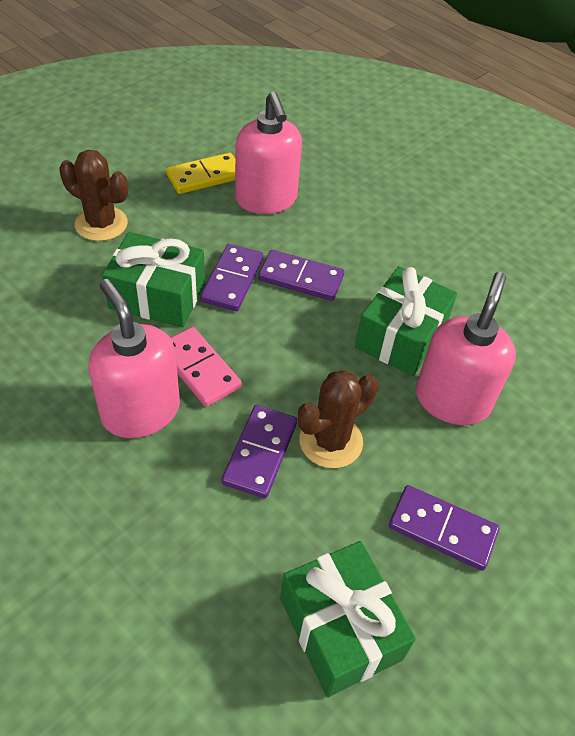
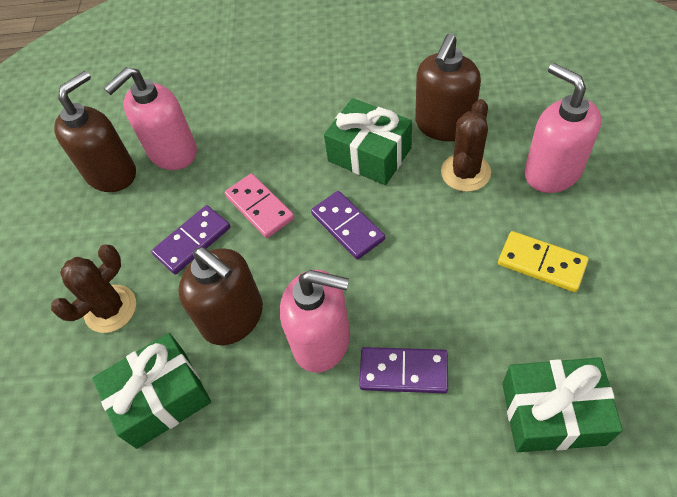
brown soap dispenser: 0 -> 3
purple domino: 4 -> 3

